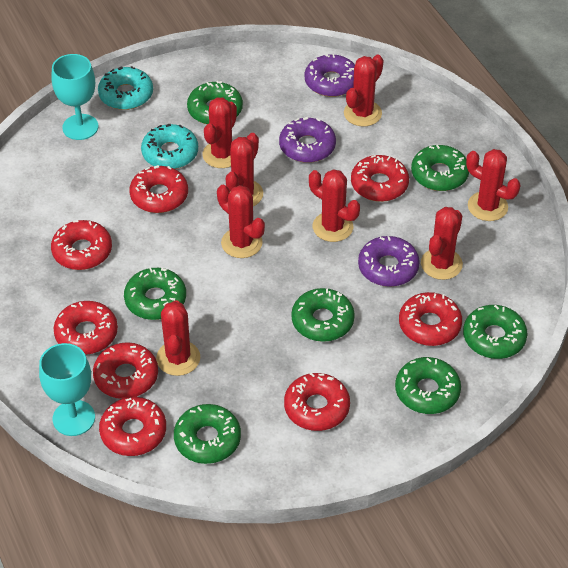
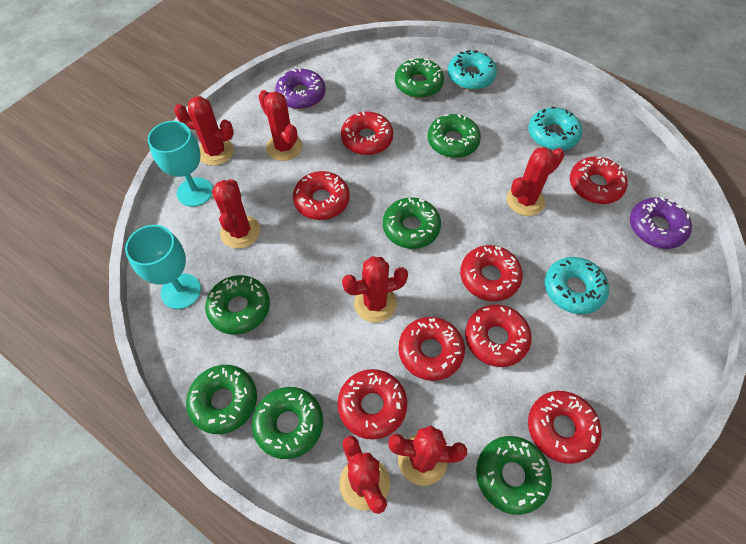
purple donut: 3 -> 2
red cactus: 8 -> 7
turquoise donut: 2 -> 3

